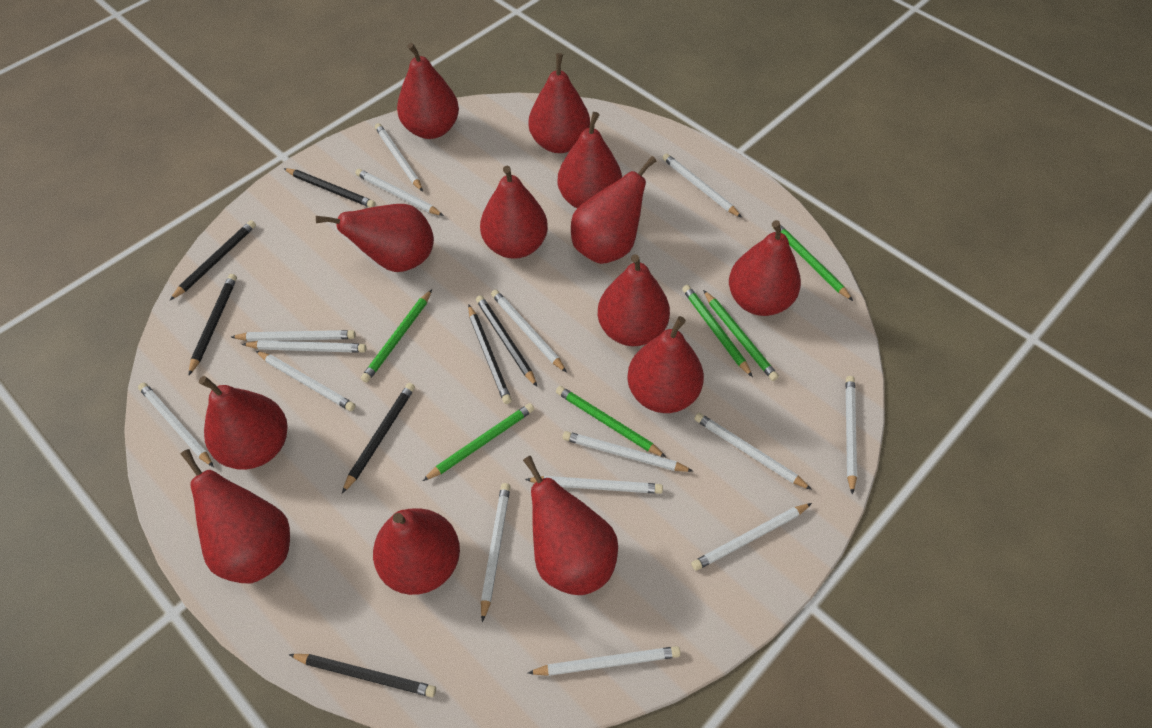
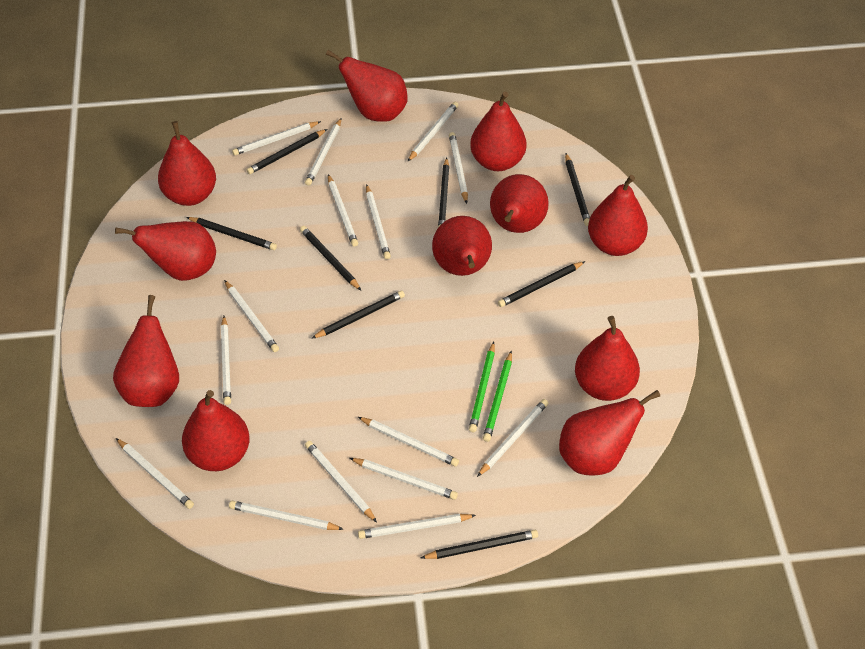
black pencil: 7 -> 8
green pencil: 6 -> 2
red pear: 13 -> 11

